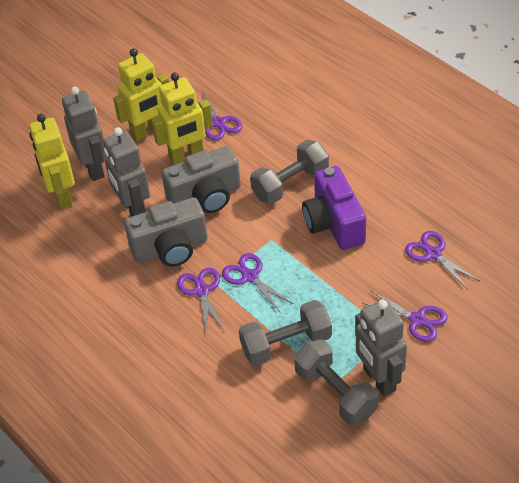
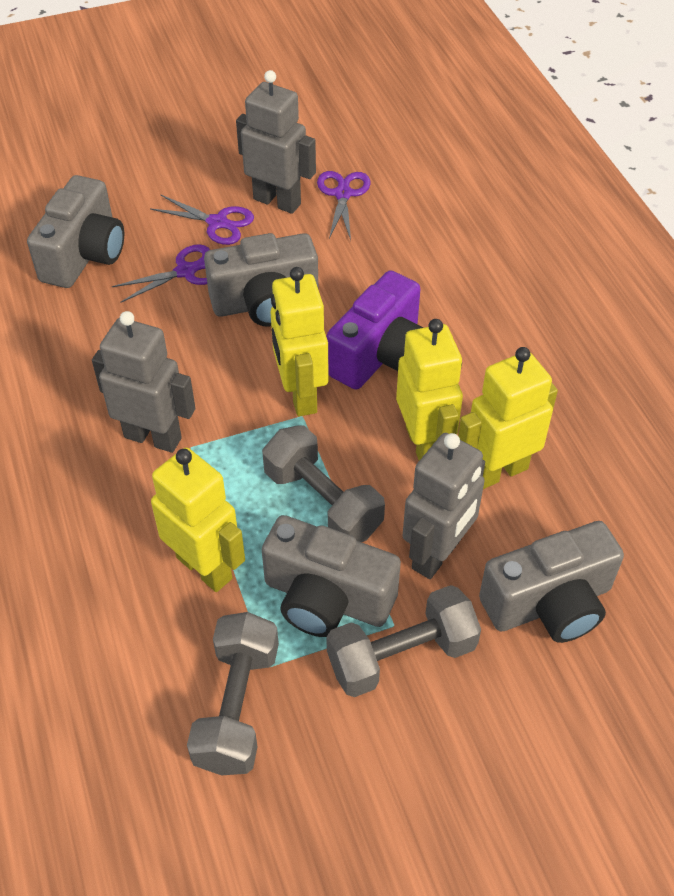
grey camera: 2 -> 4
purple scissors: 5 -> 3
yellow robot: 3 -> 4

